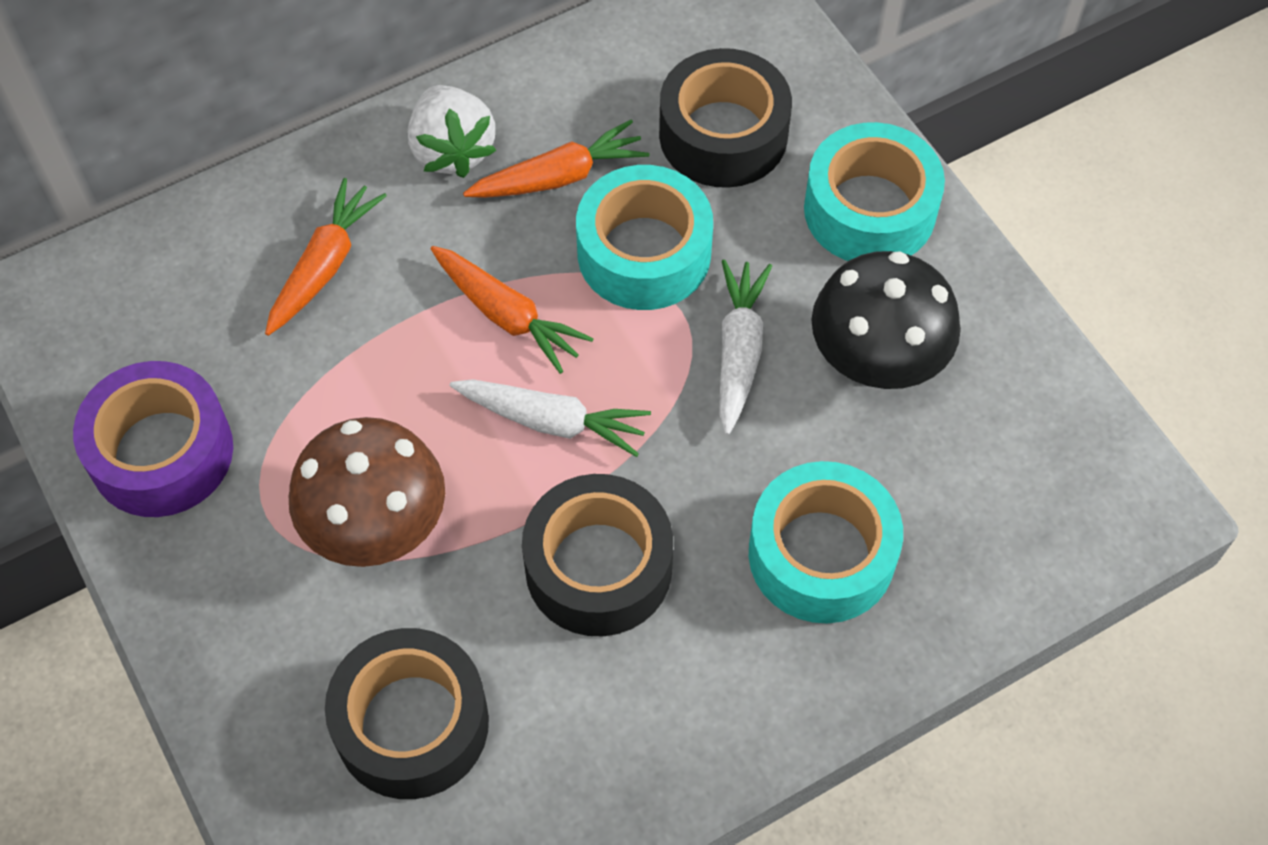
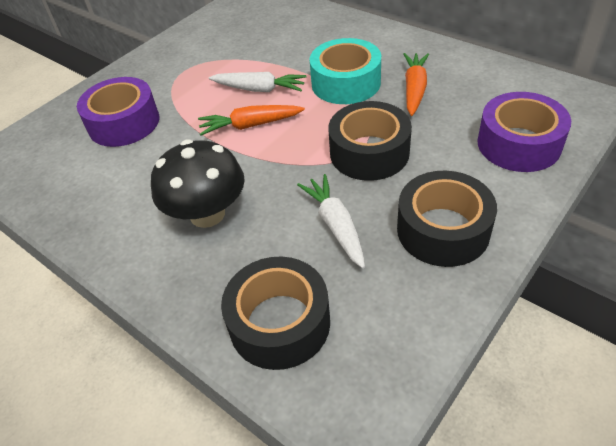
brown mushroom: 1 -> 0
orange carrot: 3 -> 2
purple tape: 1 -> 2
turquoise tape: 3 -> 1
white strawberry: 1 -> 0

